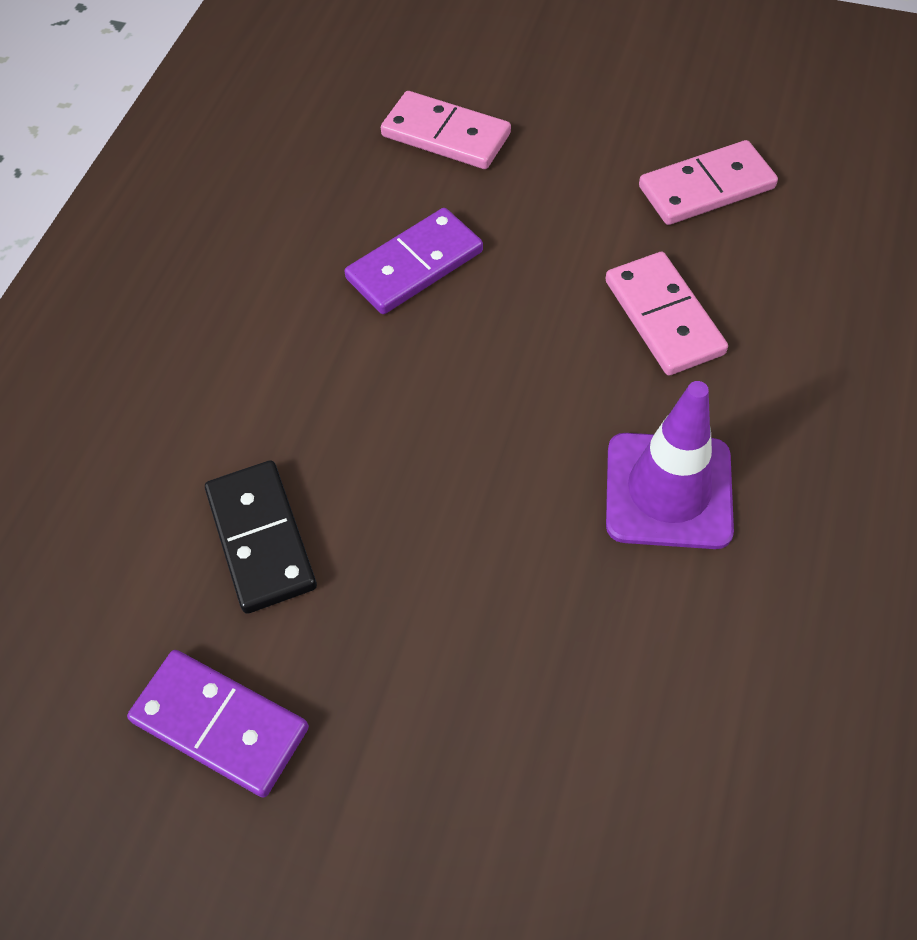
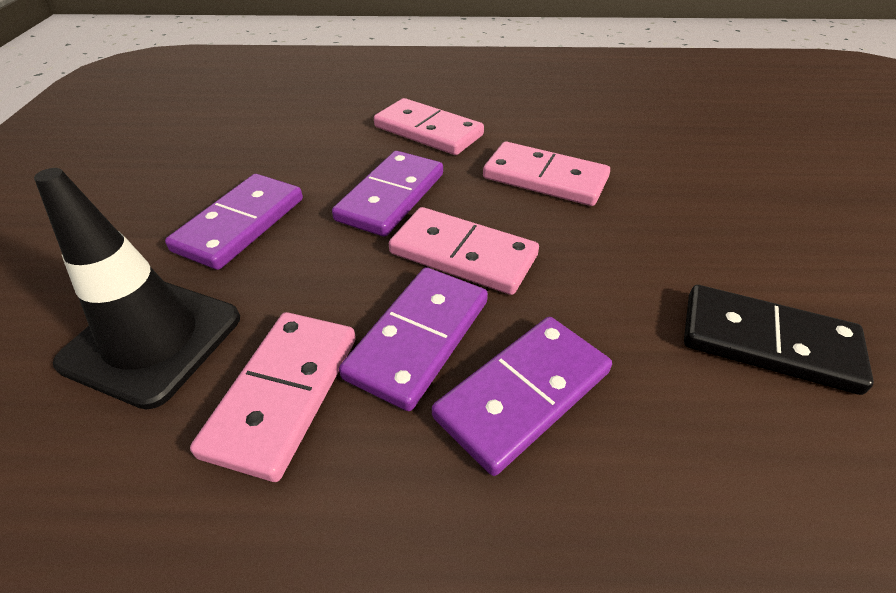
black traffic cone: 0 -> 1
pink domino: 3 -> 4
purple domino: 2 -> 4
purple traffic cone: 1 -> 0

